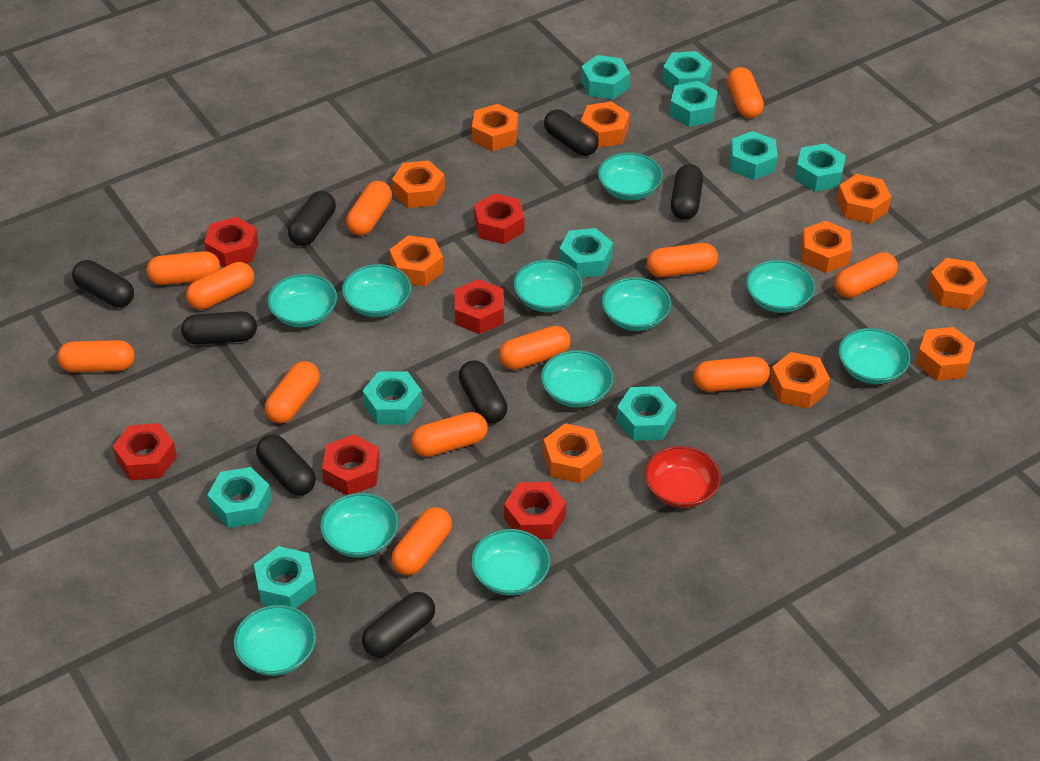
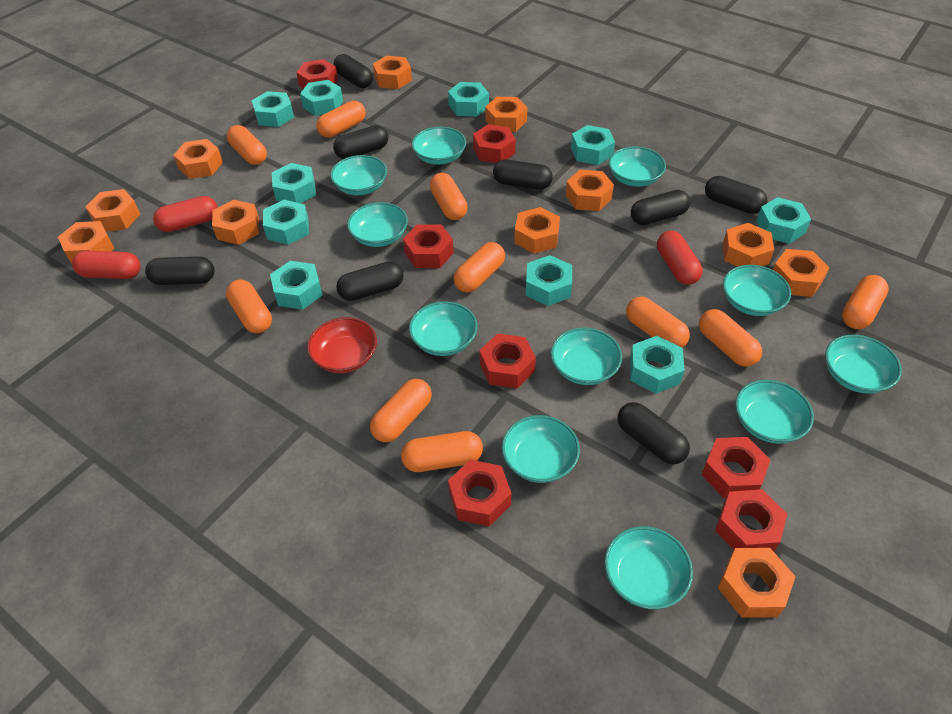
orange capsule: 12 -> 10
orange nut: 10 -> 11
red capsule: 0 -> 3
red nut: 6 -> 7

